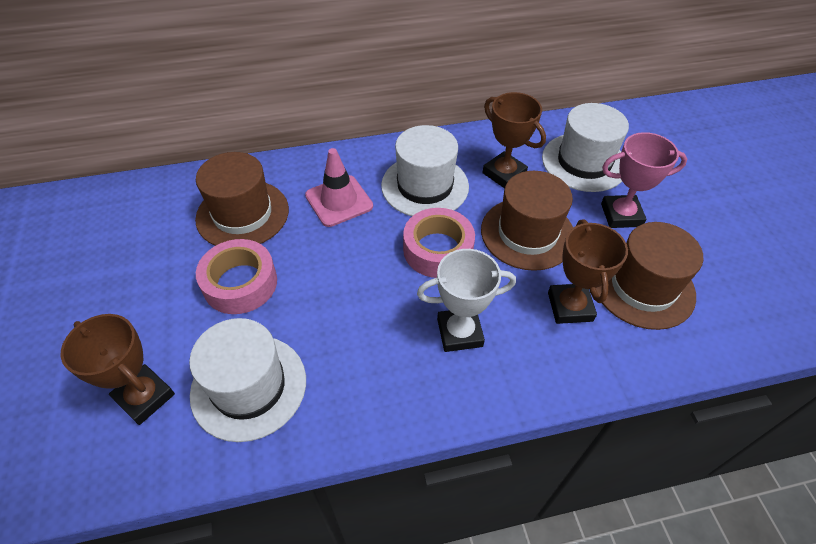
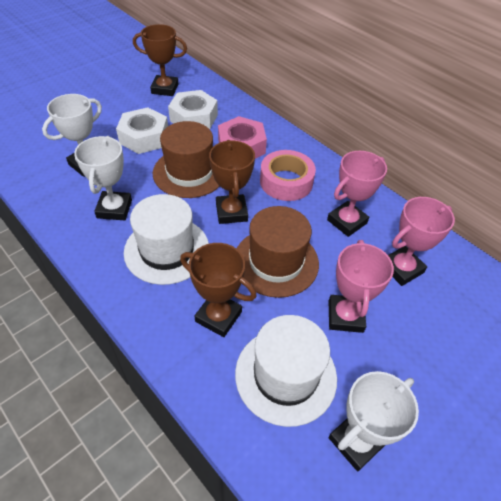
brown hat: 3 -> 2
pink nut: 0 -> 1
pink tape: 2 -> 1
pink traffic cone: 1 -> 0
pink trophy: 1 -> 3
white hat: 3 -> 2
white nut: 0 -> 2
white trophy: 1 -> 3

